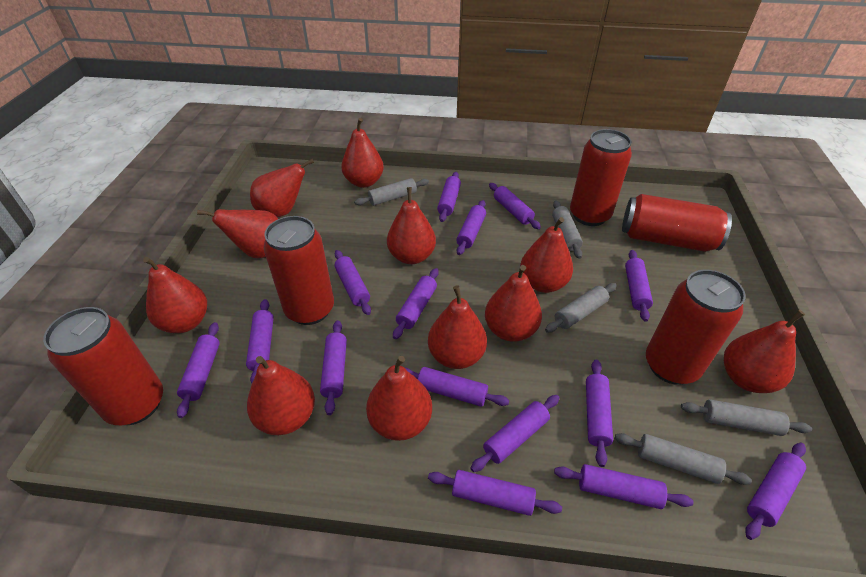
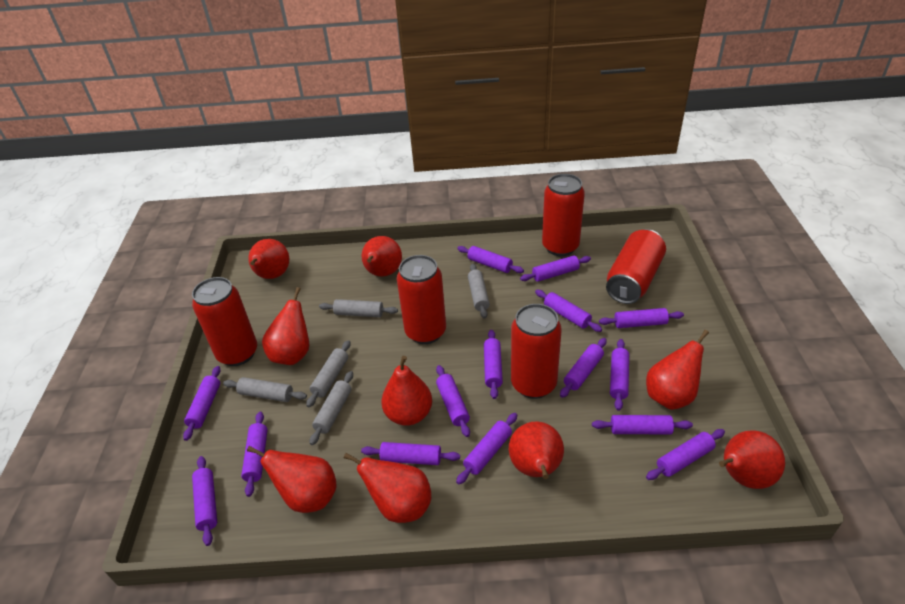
red pear: 11 -> 9

